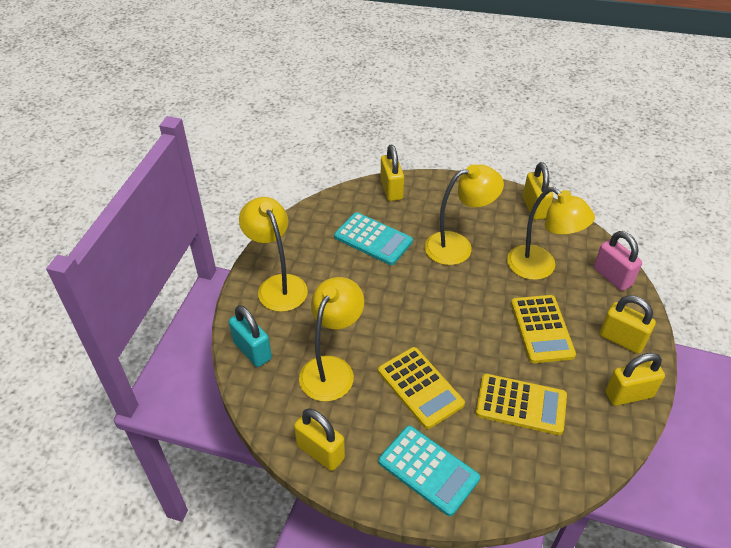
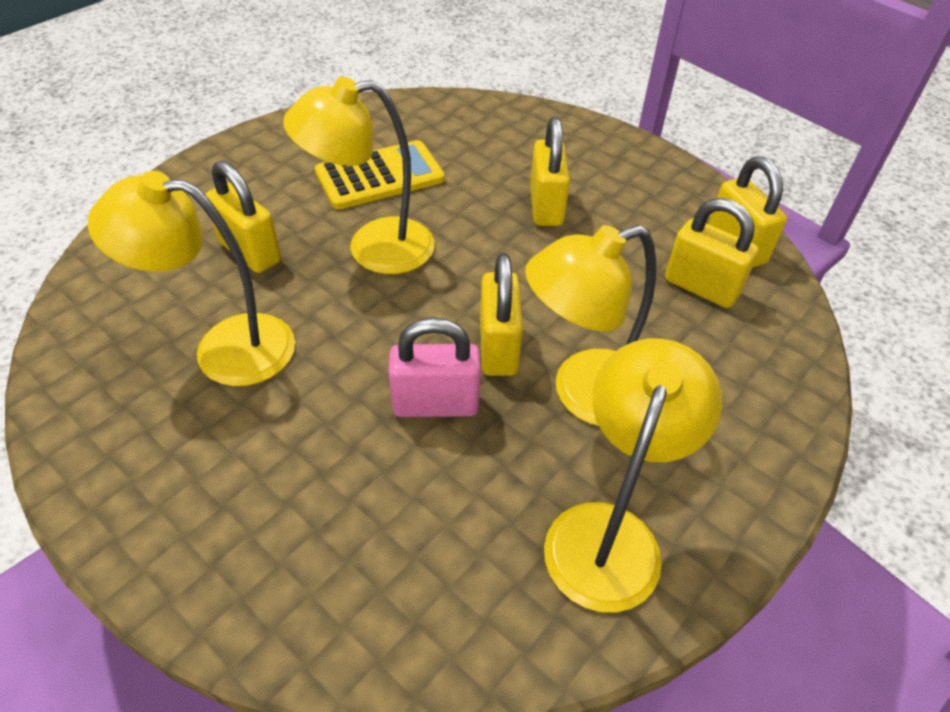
turquoise calculator: 2 -> 0
turquoise padlock: 1 -> 0
yellow calculator: 3 -> 1

